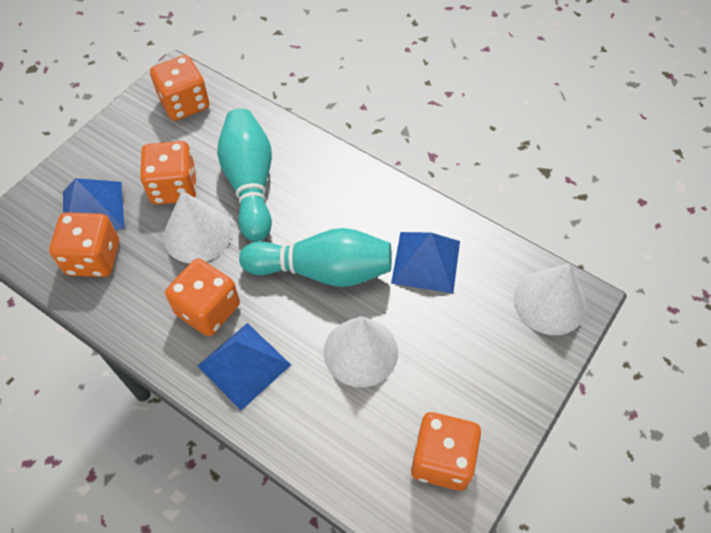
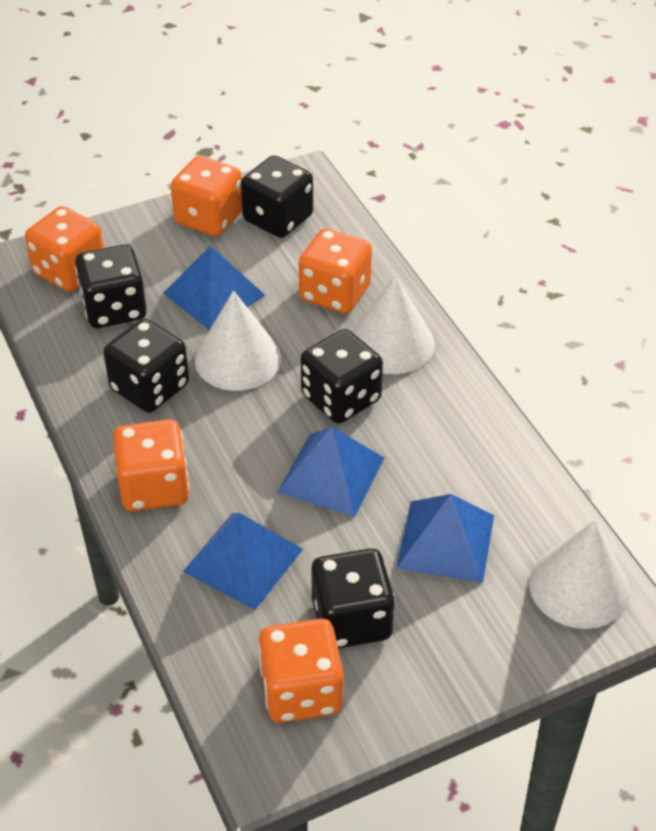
black dice: 0 -> 5
blue pyramid: 3 -> 4
turquoise bowling pin: 2 -> 0

